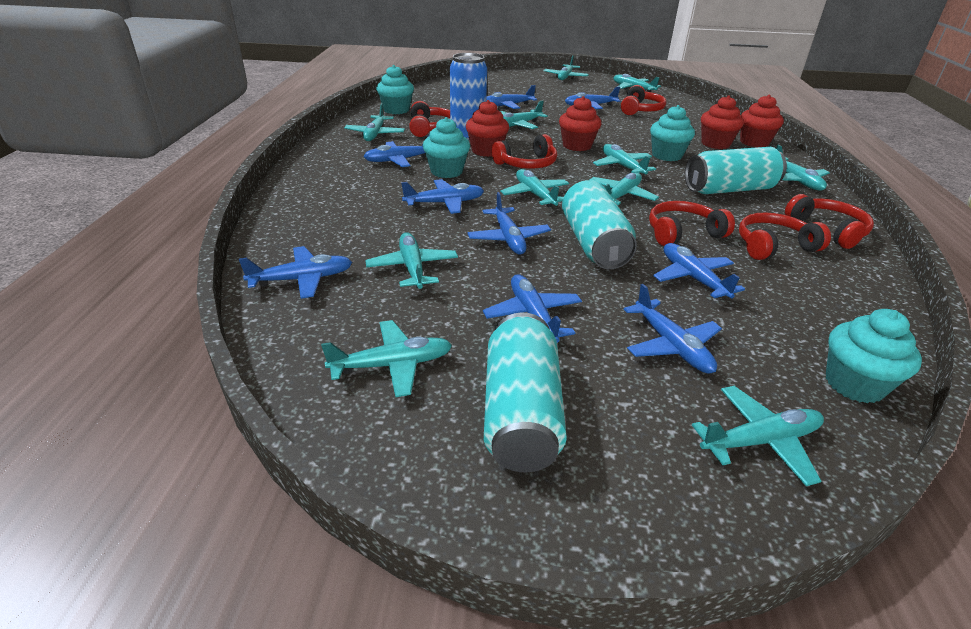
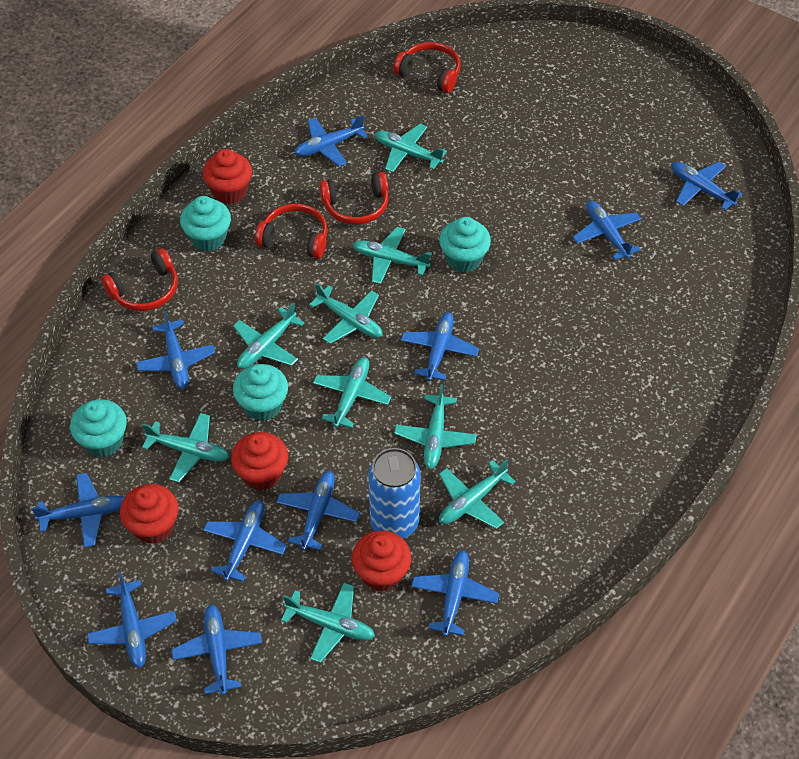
blue plane: 9 -> 11
red headphones: 6 -> 4
turquoise can: 3 -> 0
turquoise plane: 11 -> 9

